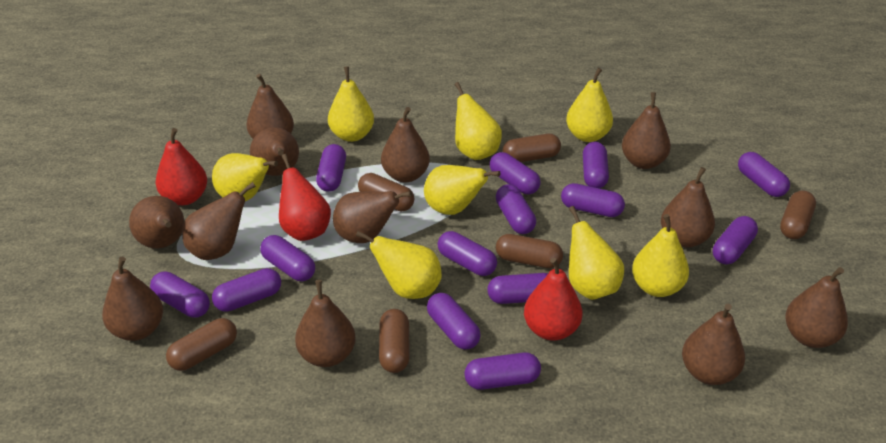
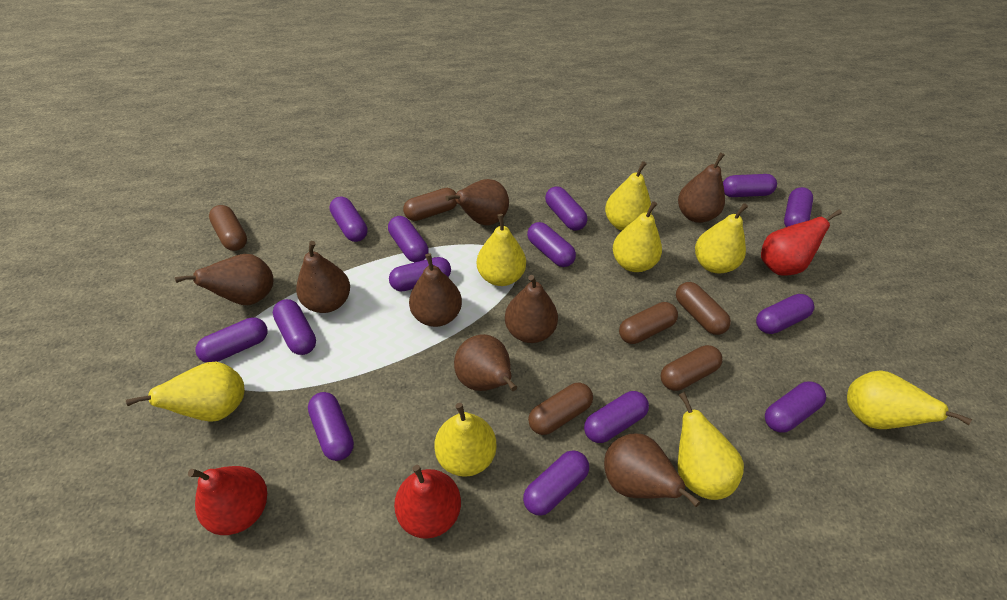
brown pear: 12 -> 8

